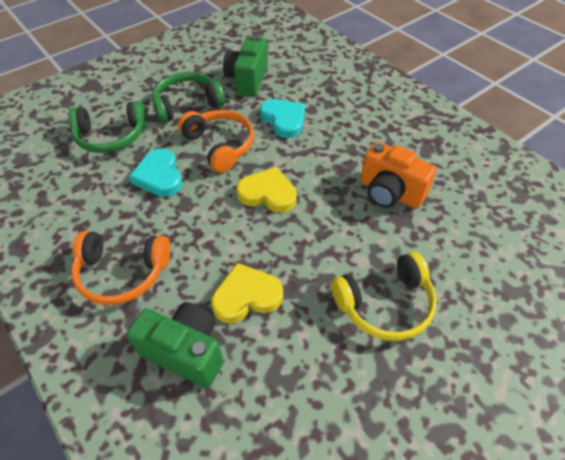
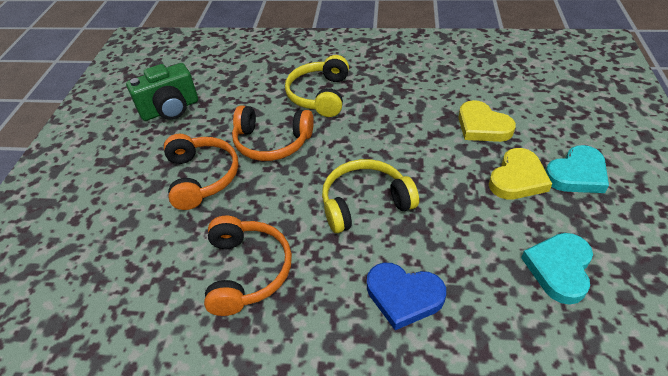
blue heart: 0 -> 1
green camera: 2 -> 1
green headphones: 2 -> 0
orange camera: 1 -> 0
orange headphones: 2 -> 3
yellow headphones: 1 -> 2

